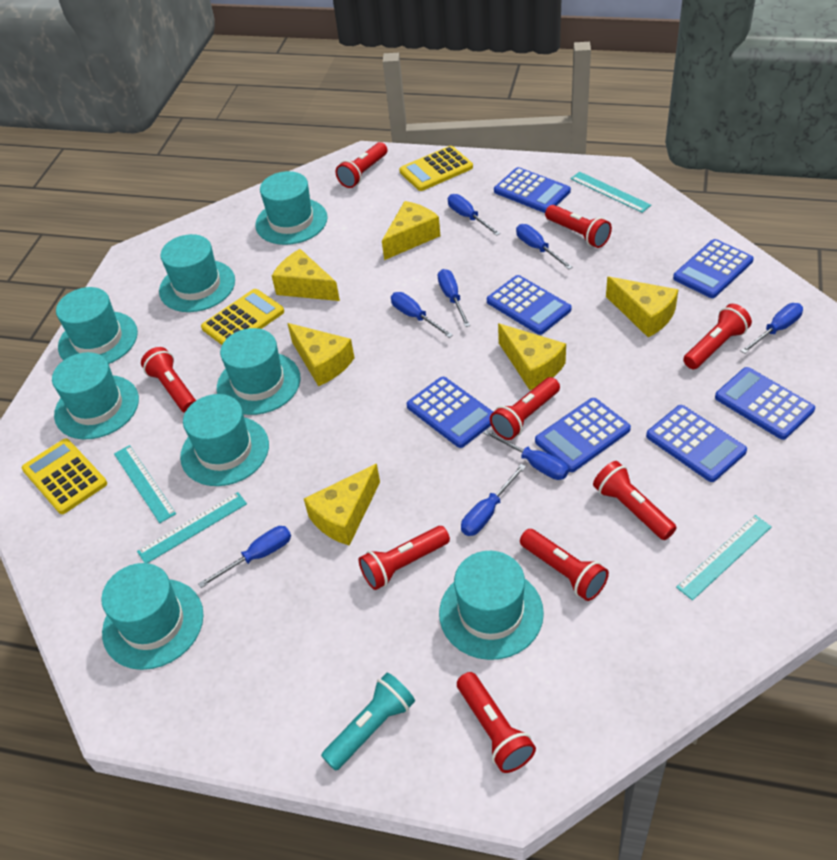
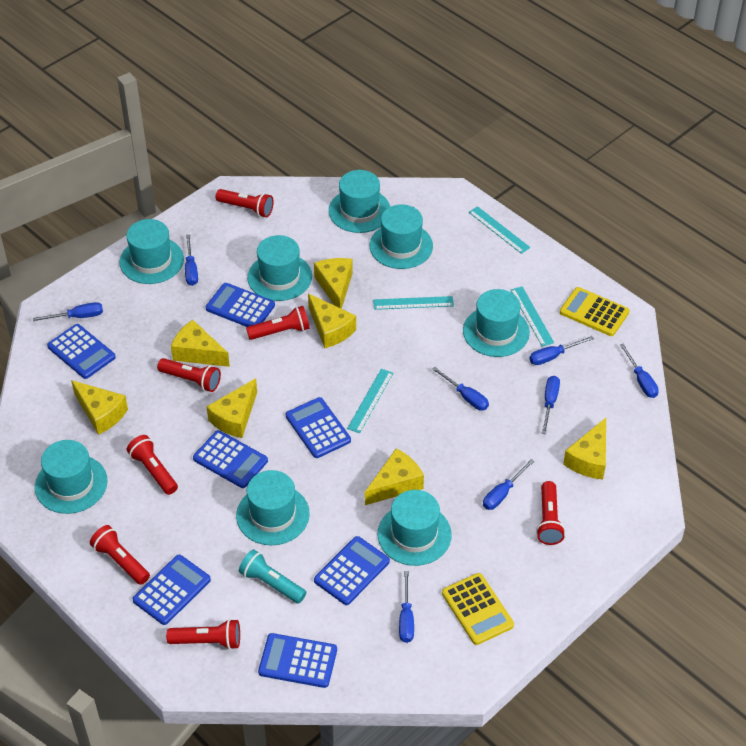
red flashlight: 9 -> 7
yellow calculator: 3 -> 2
yellow cheese: 6 -> 7

